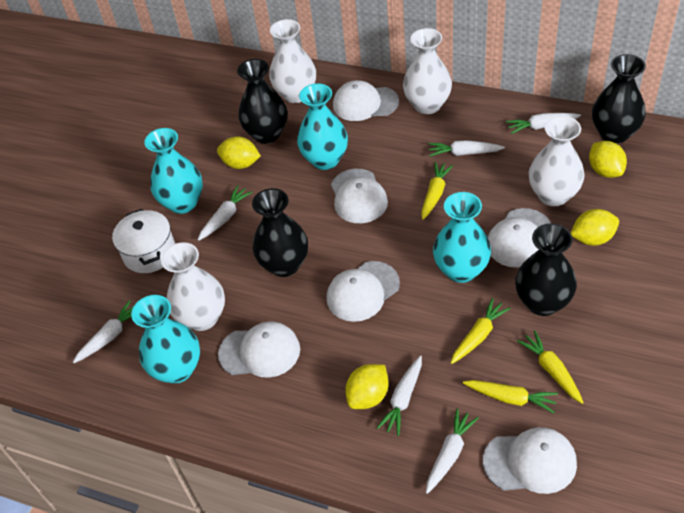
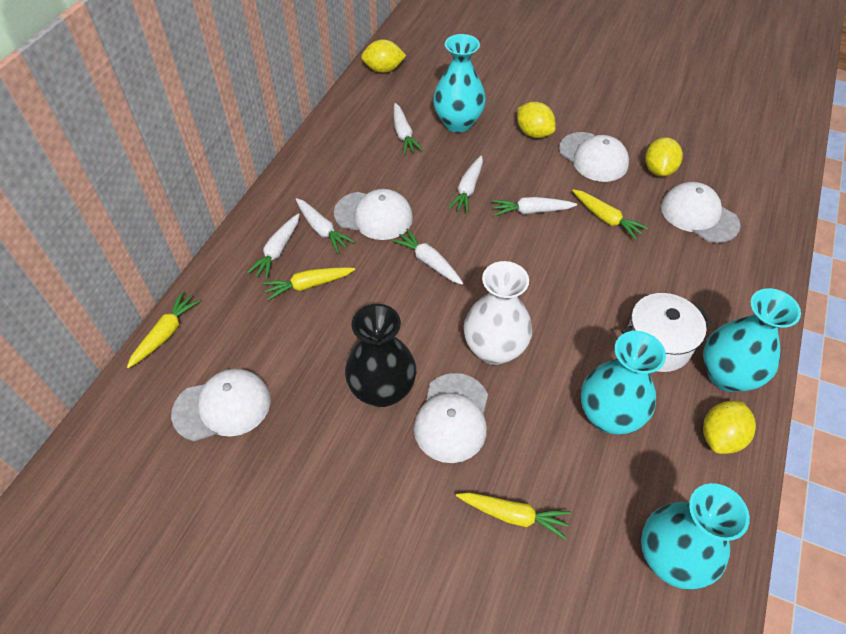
black vase: 4 -> 1
white cap: 6 -> 5
white vase: 4 -> 1

